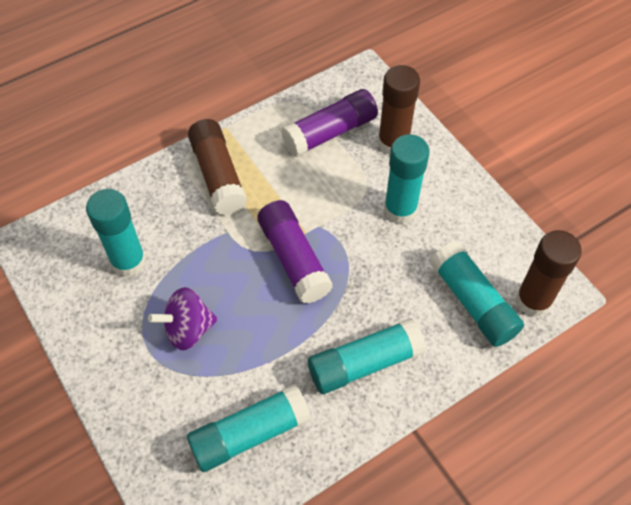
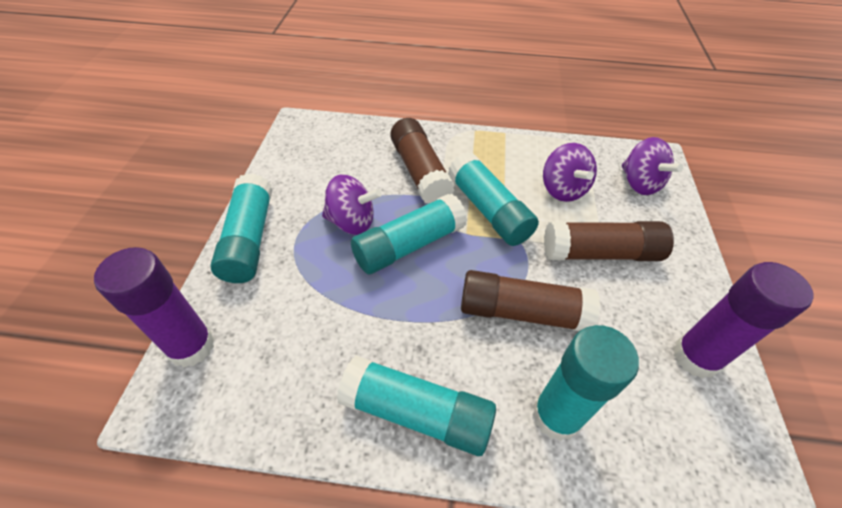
purple spinning top: 1 -> 3

